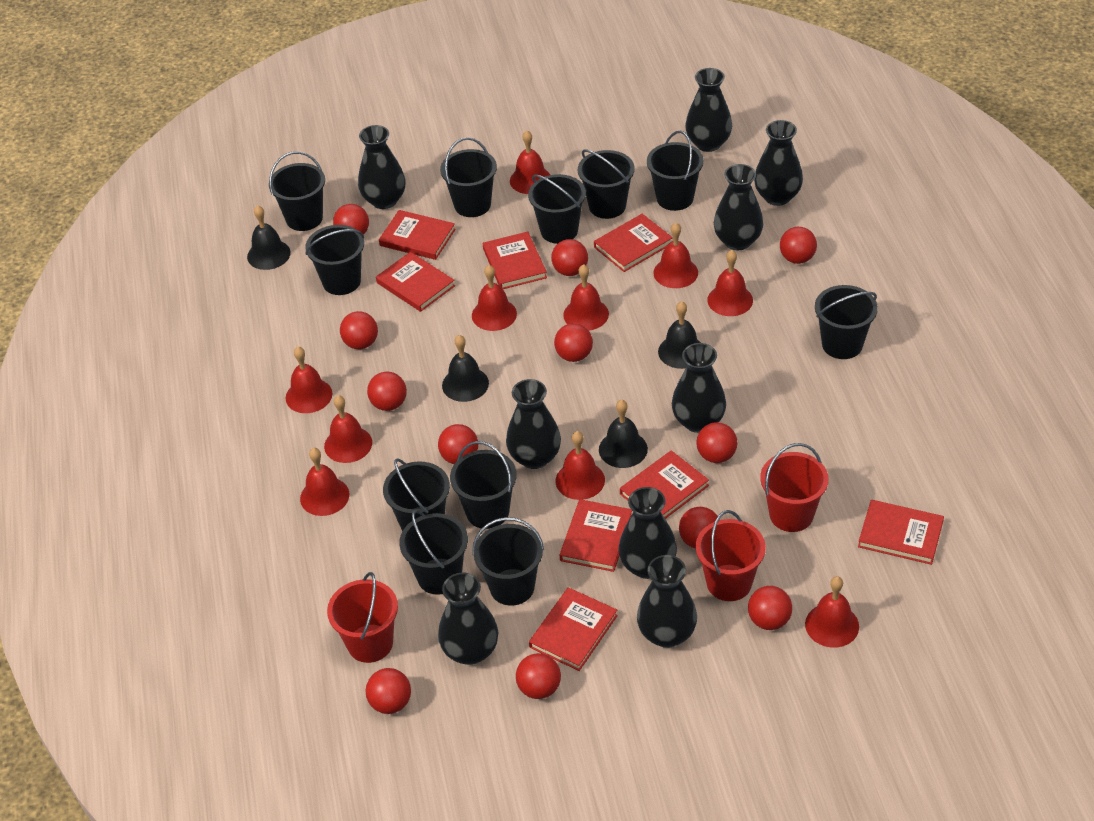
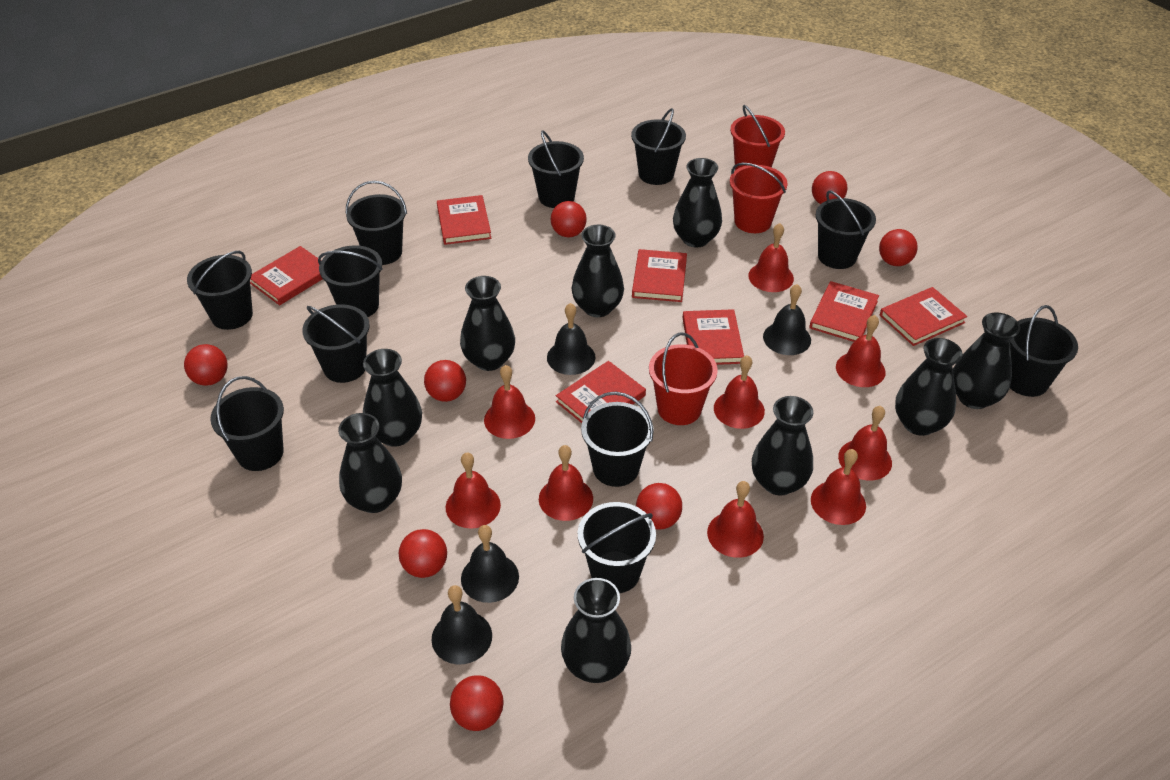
red ball: 12 -> 8
red bell: 10 -> 9
red book: 8 -> 7

